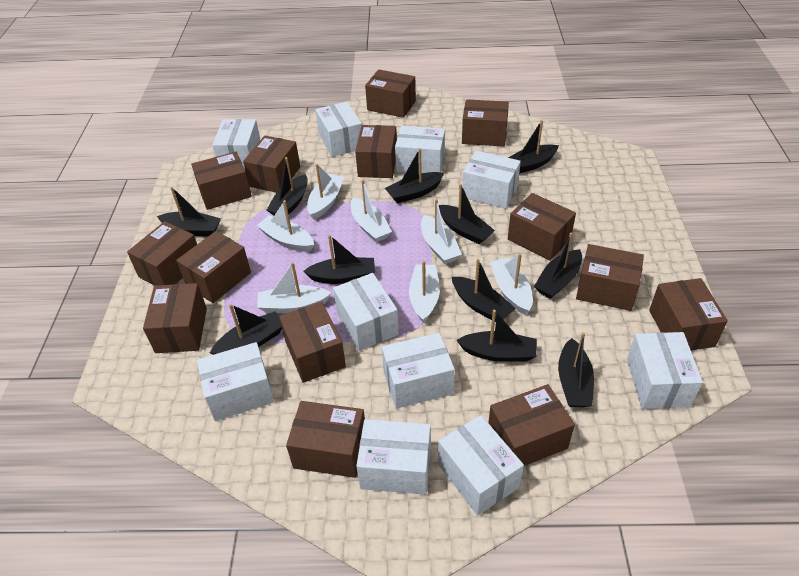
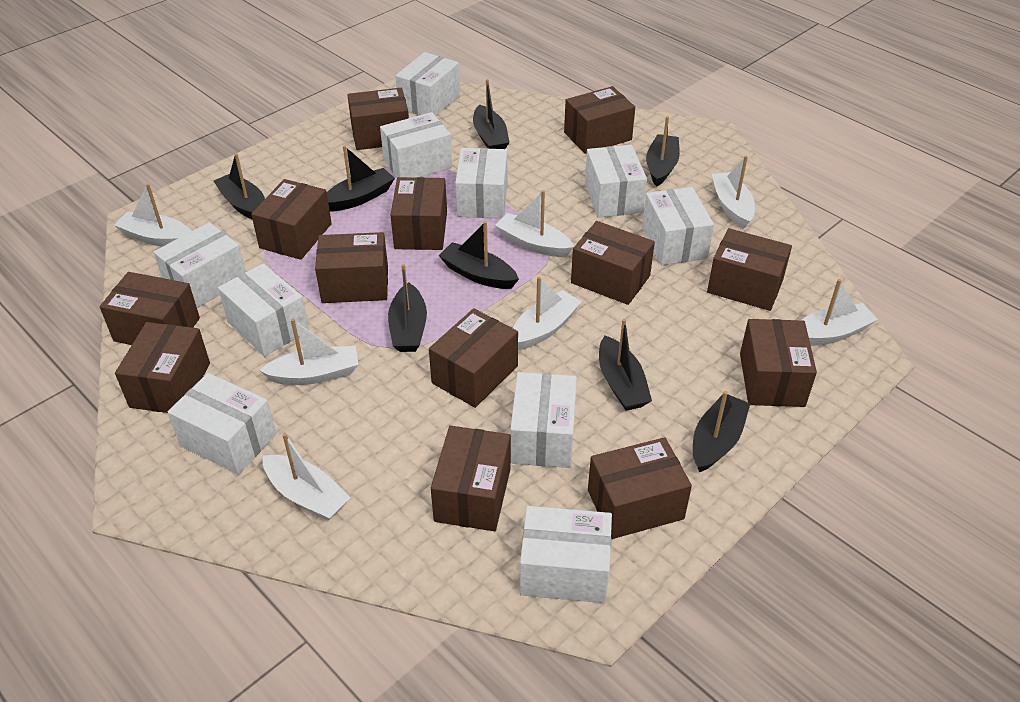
black boat: 11 -> 8
brown box: 14 -> 13

